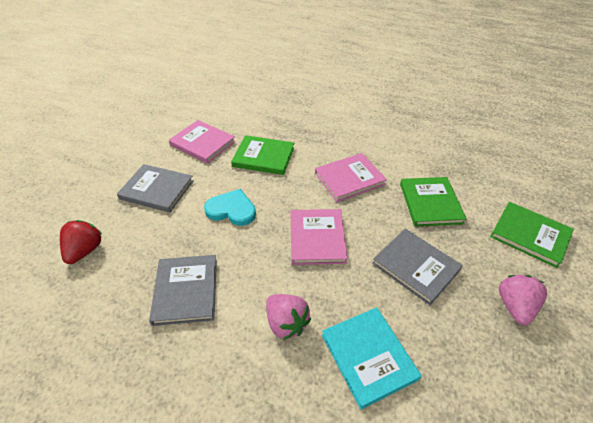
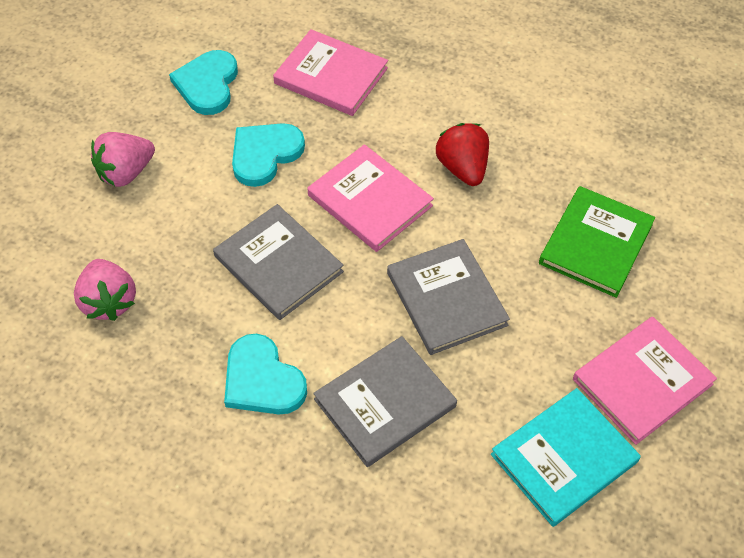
green book: 3 -> 1
turquoise heart: 1 -> 3

